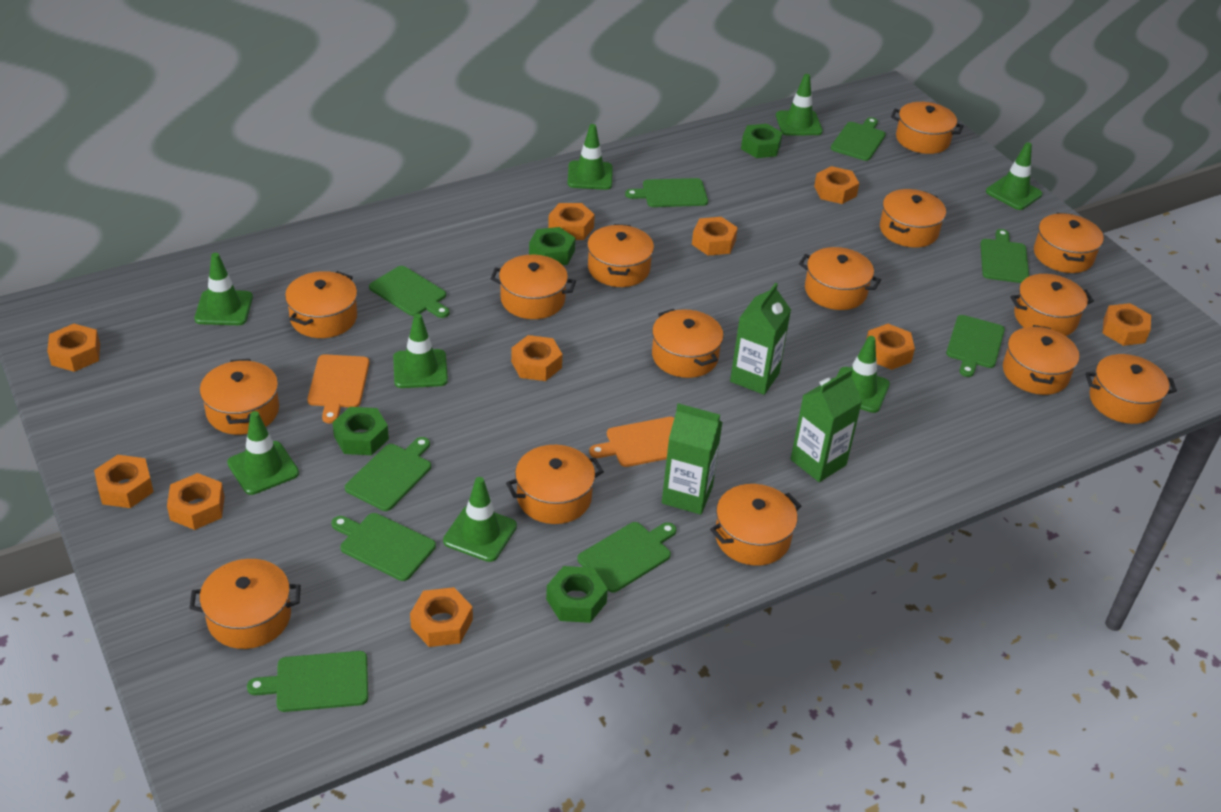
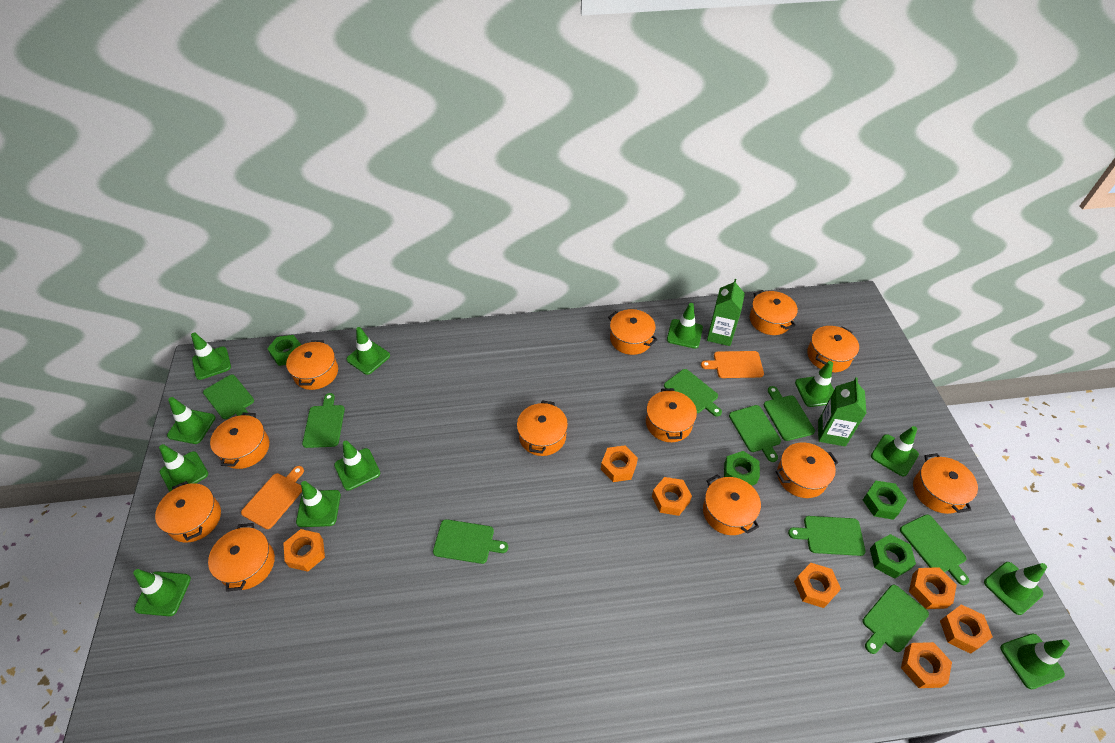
green carton: 3 -> 2
green traffic cone: 8 -> 12
orange nut: 10 -> 7
orange pot: 15 -> 12

